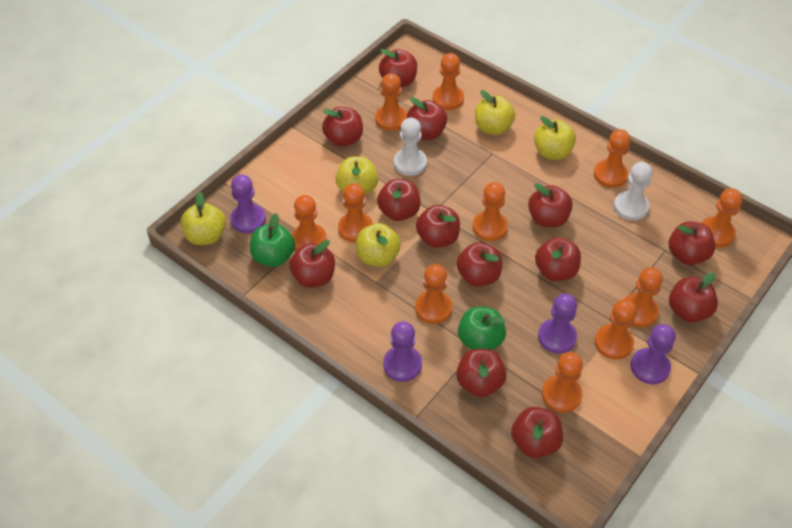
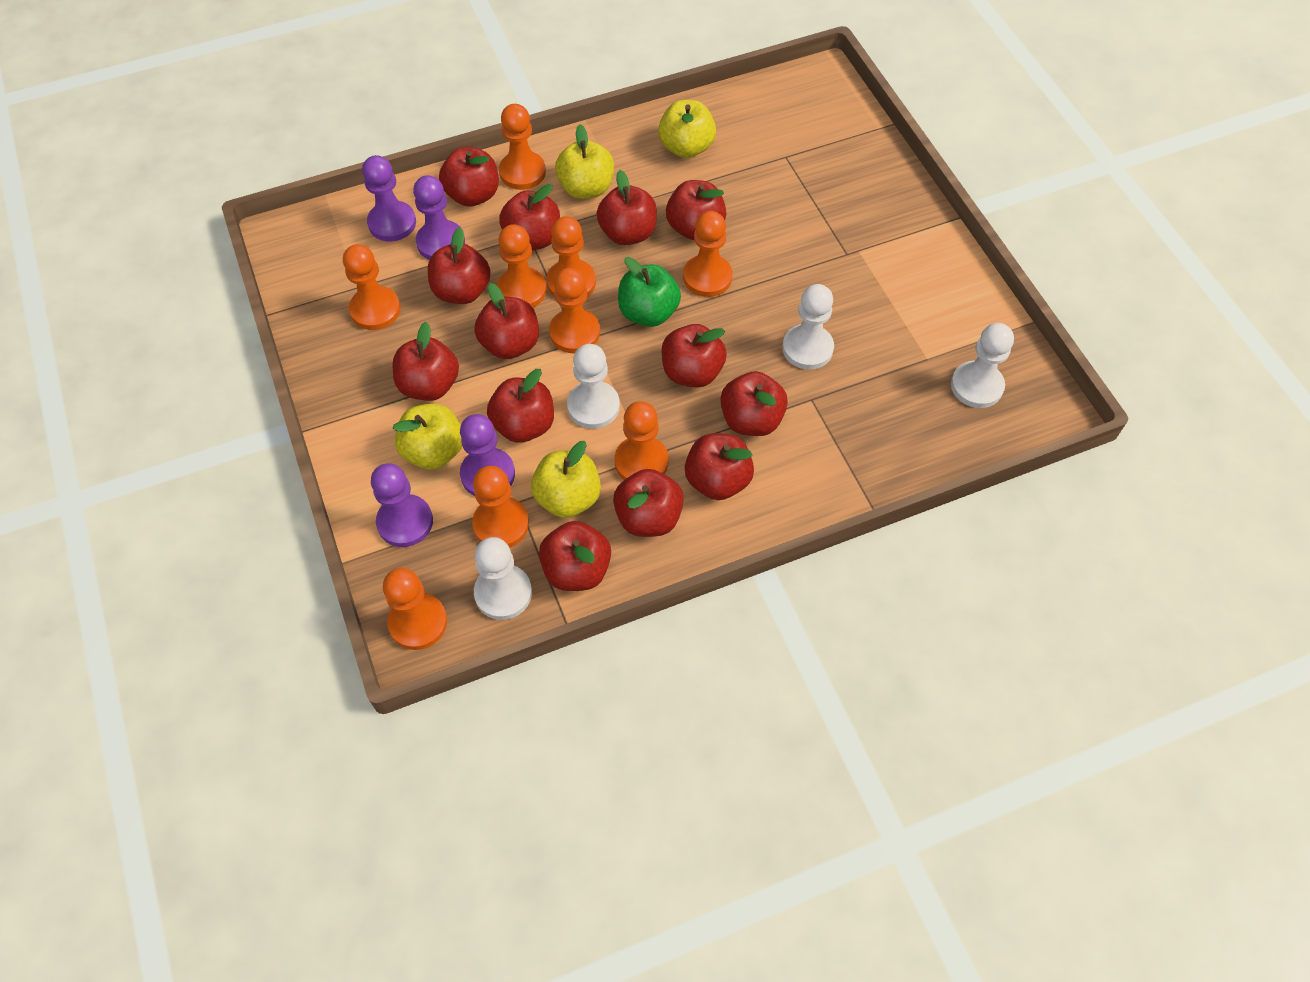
green apple: 2 -> 1
orange pawn: 11 -> 9
white pawn: 2 -> 4
yellow apple: 5 -> 4

